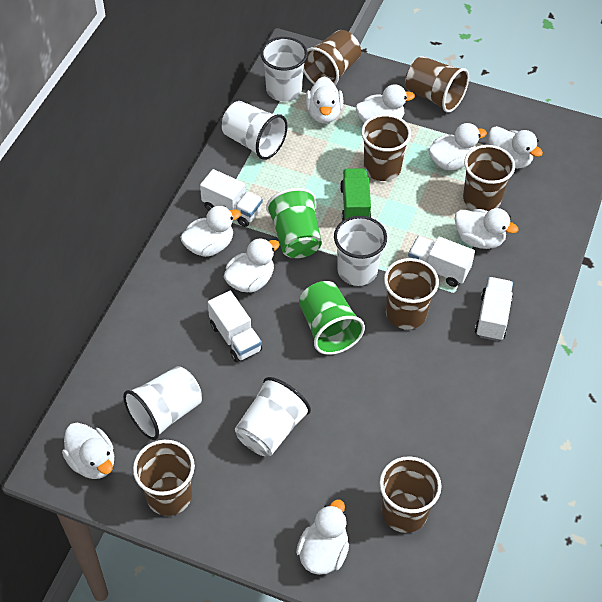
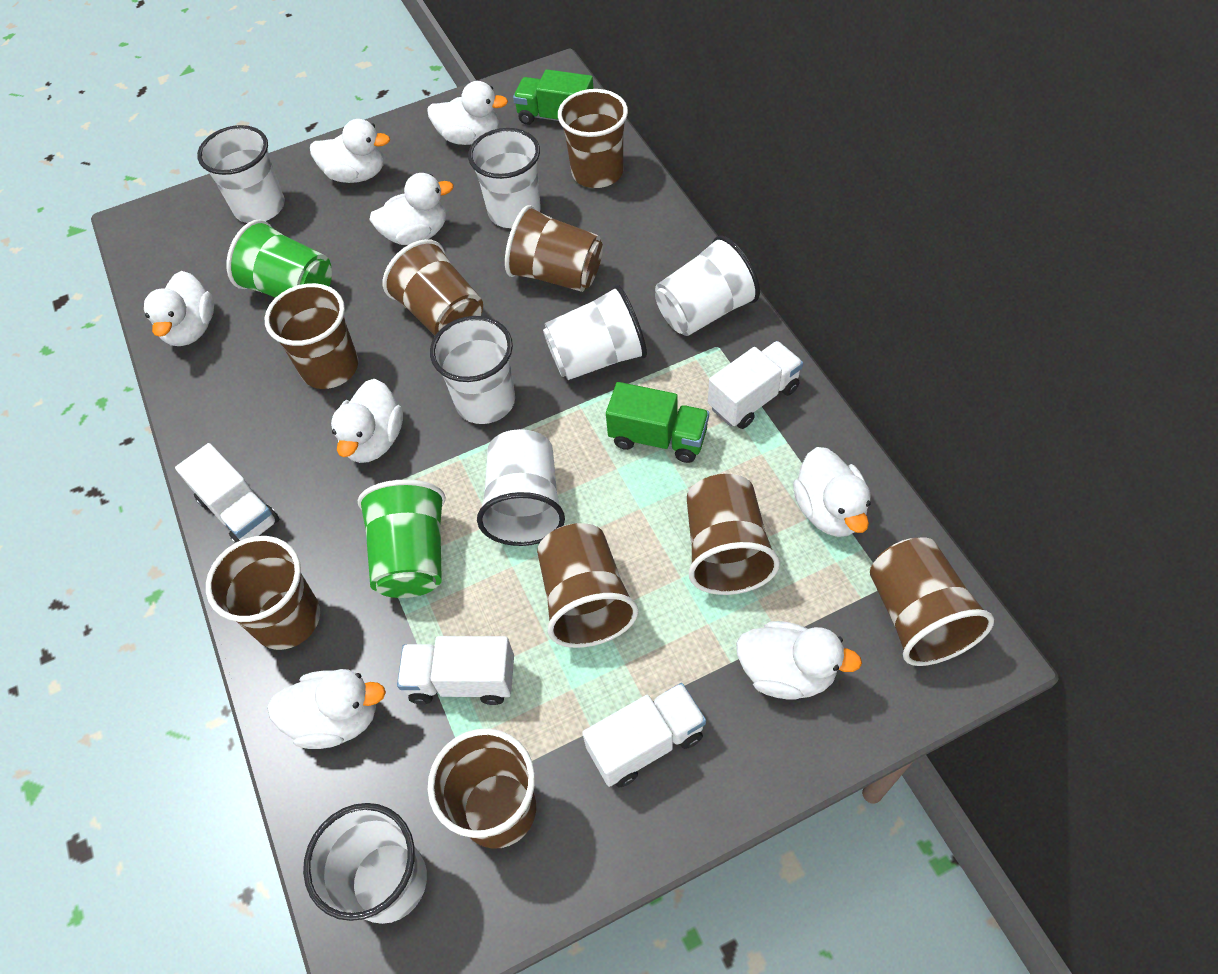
brown cup: 7 -> 9
green truck: 1 -> 2
white cup: 5 -> 7
white duck: 9 -> 8

